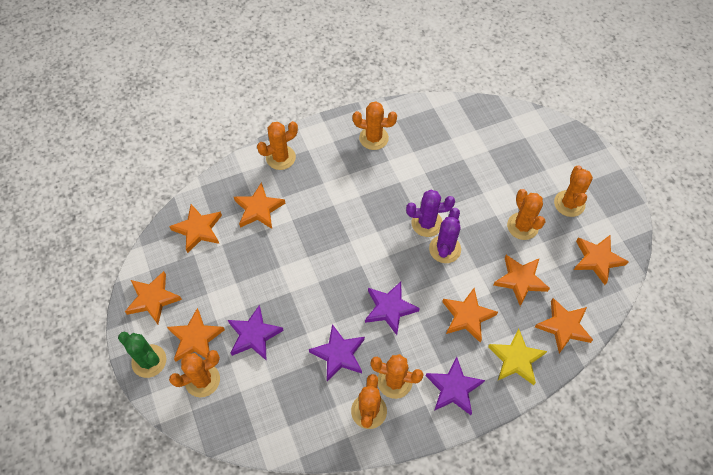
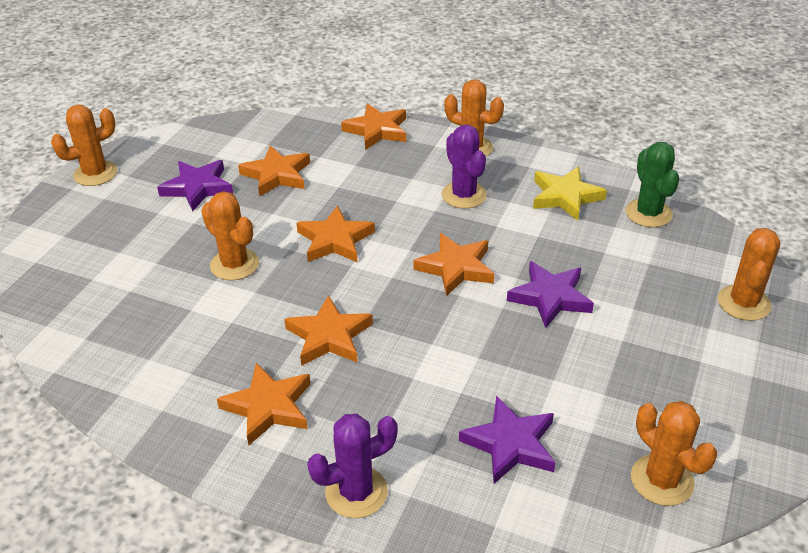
orange cactus: 7 -> 5
orange star: 8 -> 6
purple star: 4 -> 3

